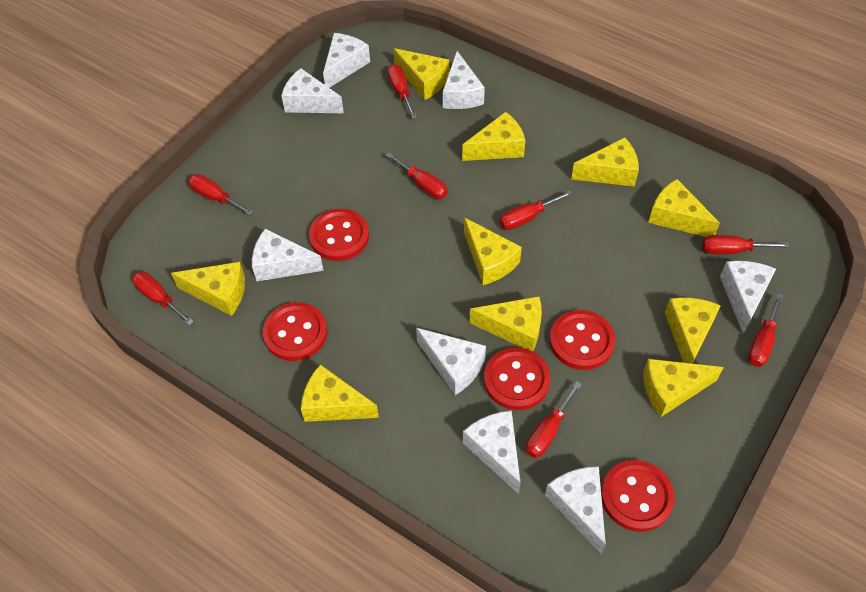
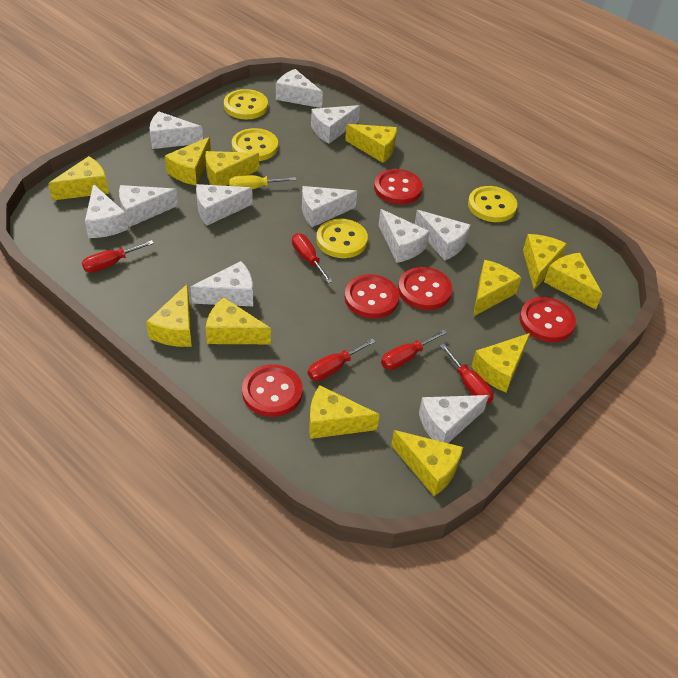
red screwdriver: 8 -> 5
white cheese: 8 -> 11
yellow button: 0 -> 4
yellow cheese: 10 -> 12
yellow screwdriver: 0 -> 1

